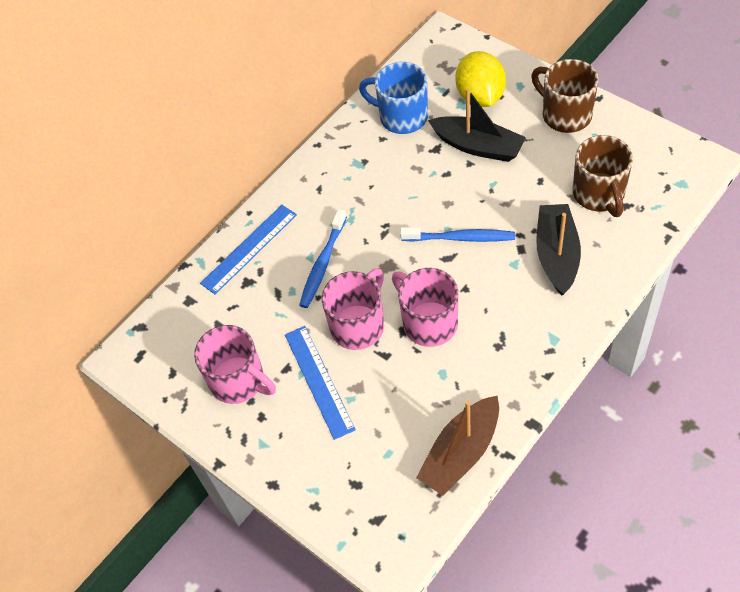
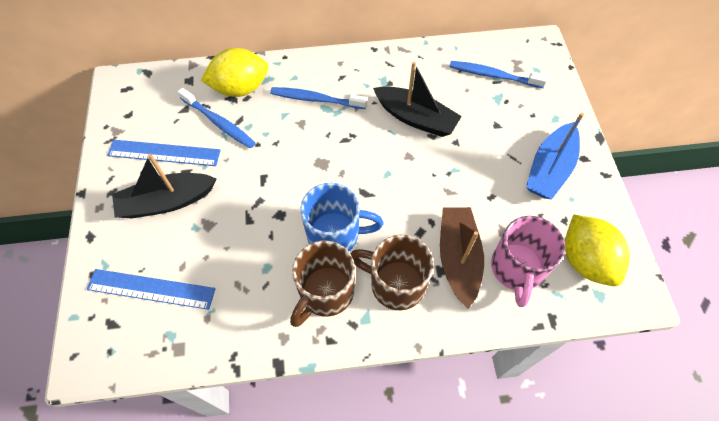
blue boat: 0 -> 1
blue toothbrush: 2 -> 3
pink mug: 3 -> 1
yellow lemon: 1 -> 2

